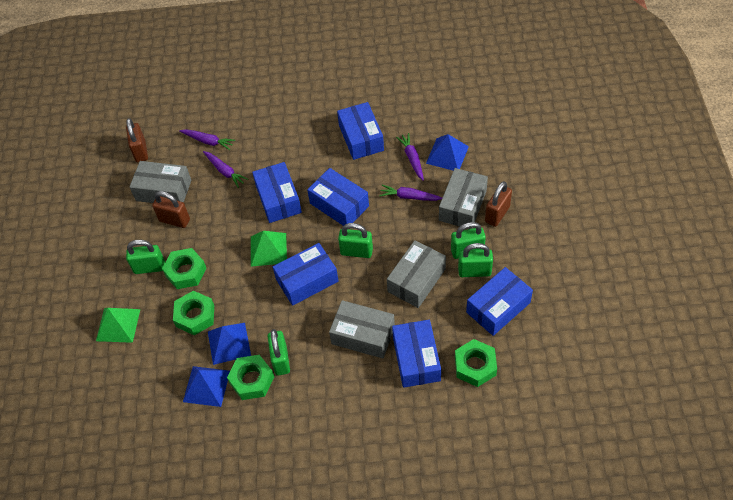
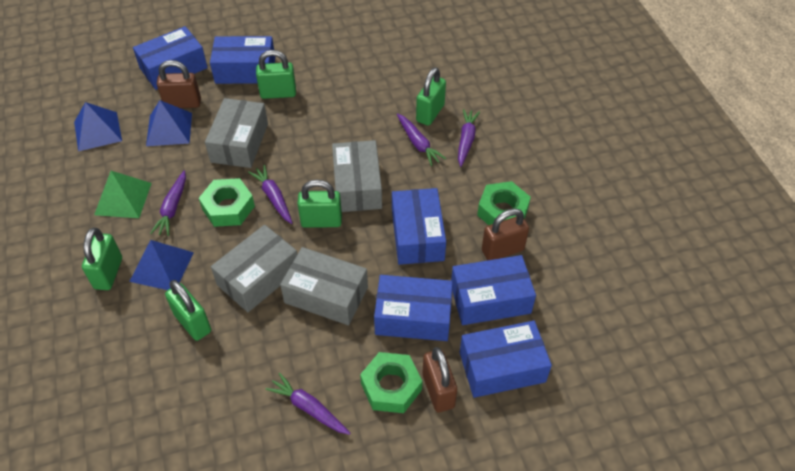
green nut: 4 -> 3
green pyramid: 2 -> 1
purple carrot: 4 -> 5

